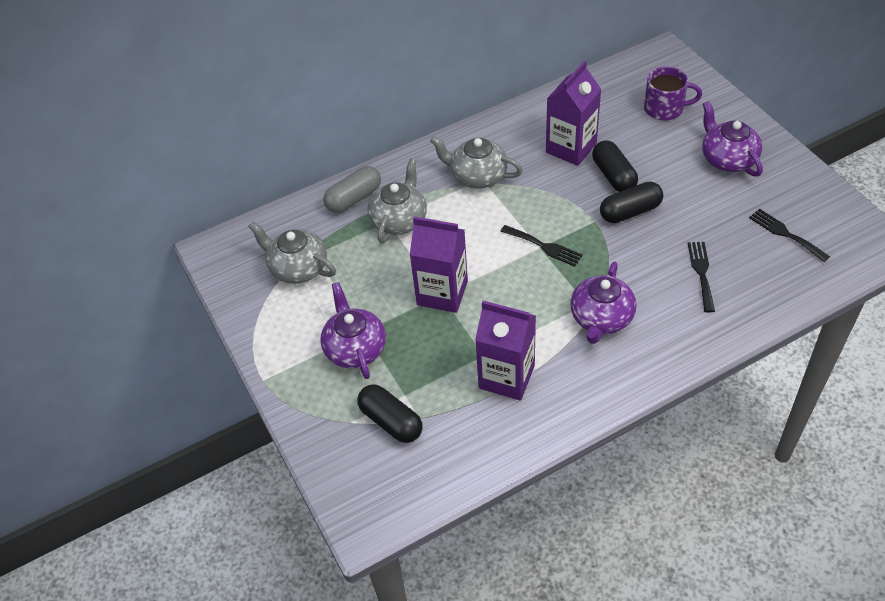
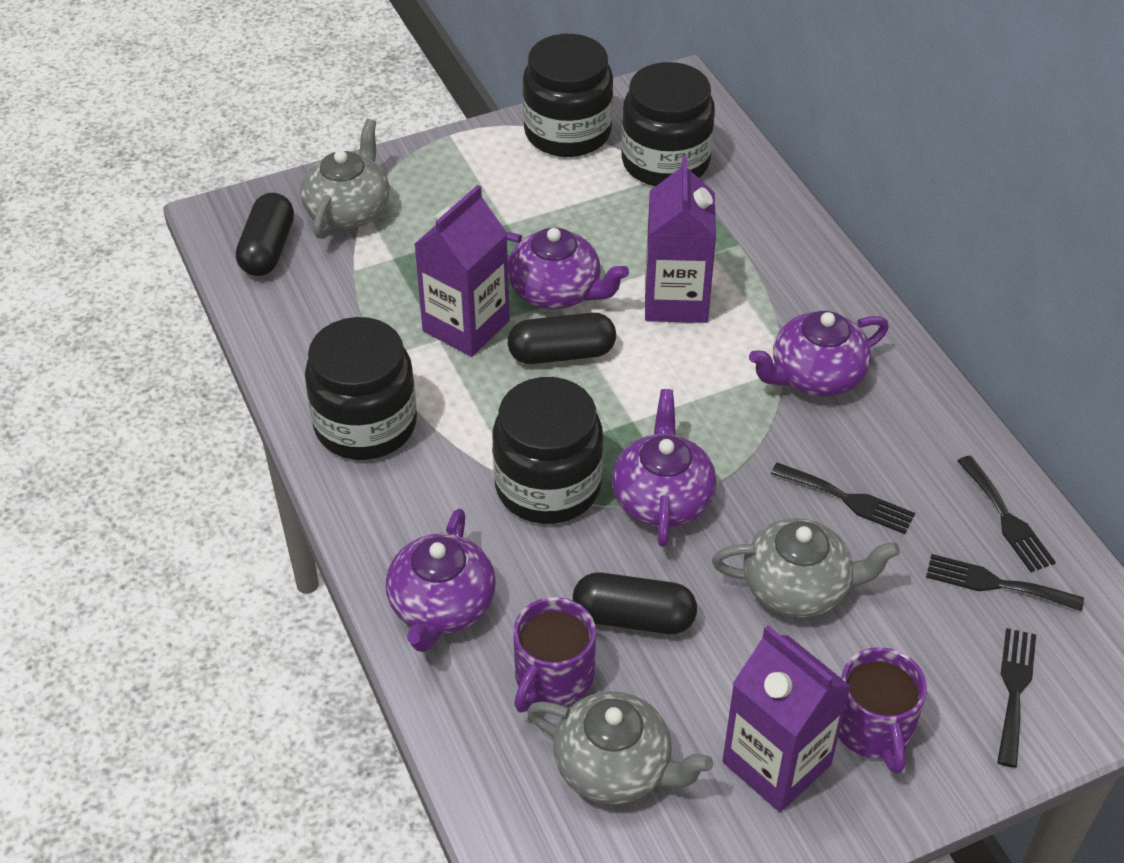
black fork: 3 -> 4
black jar: 0 -> 4
grey capsule: 1 -> 0
purple mug: 1 -> 2
purple teapot: 3 -> 4

